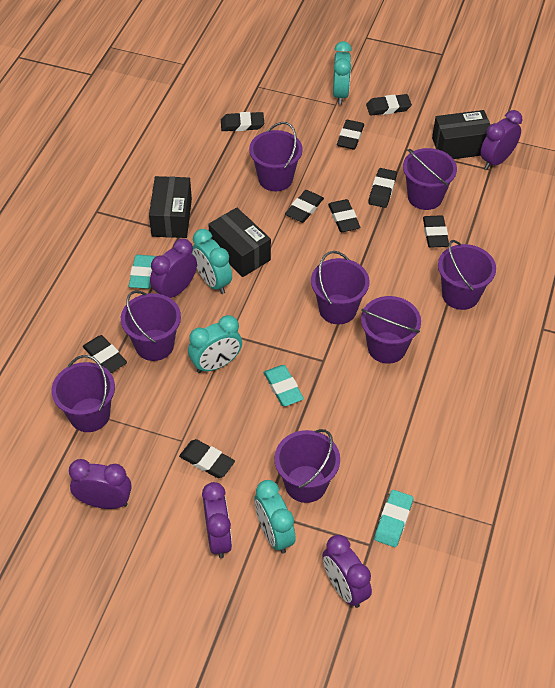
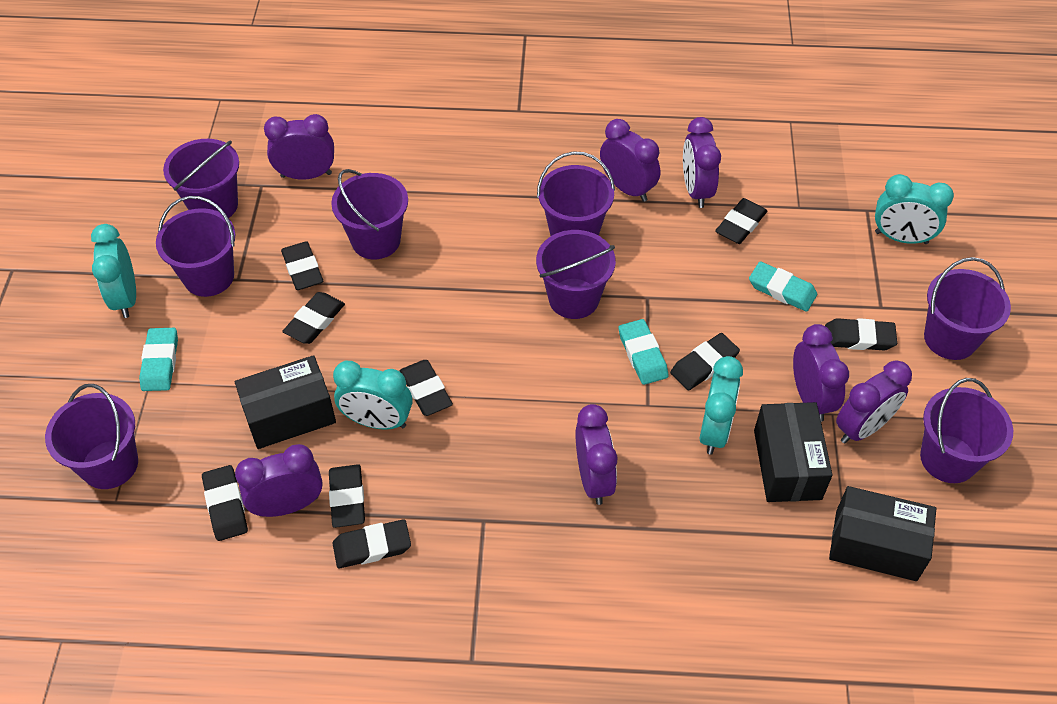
purple clock: 5 -> 7

